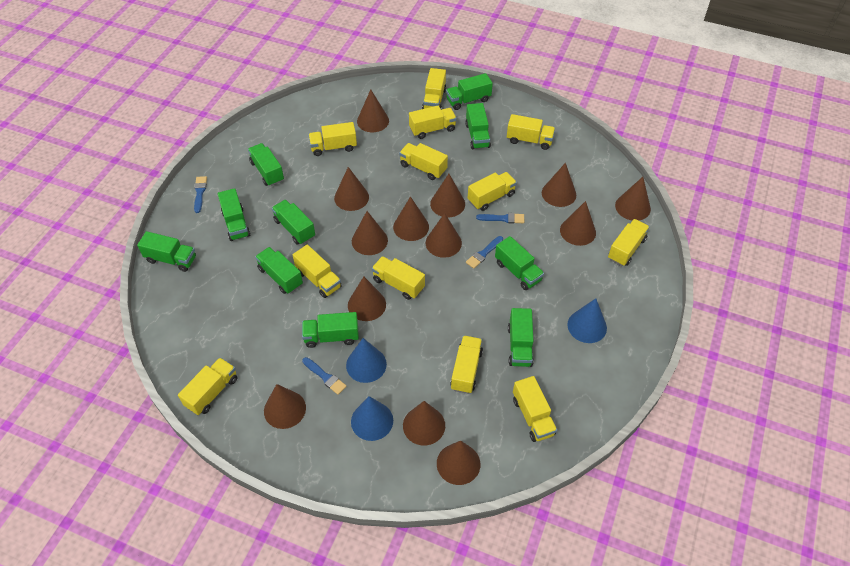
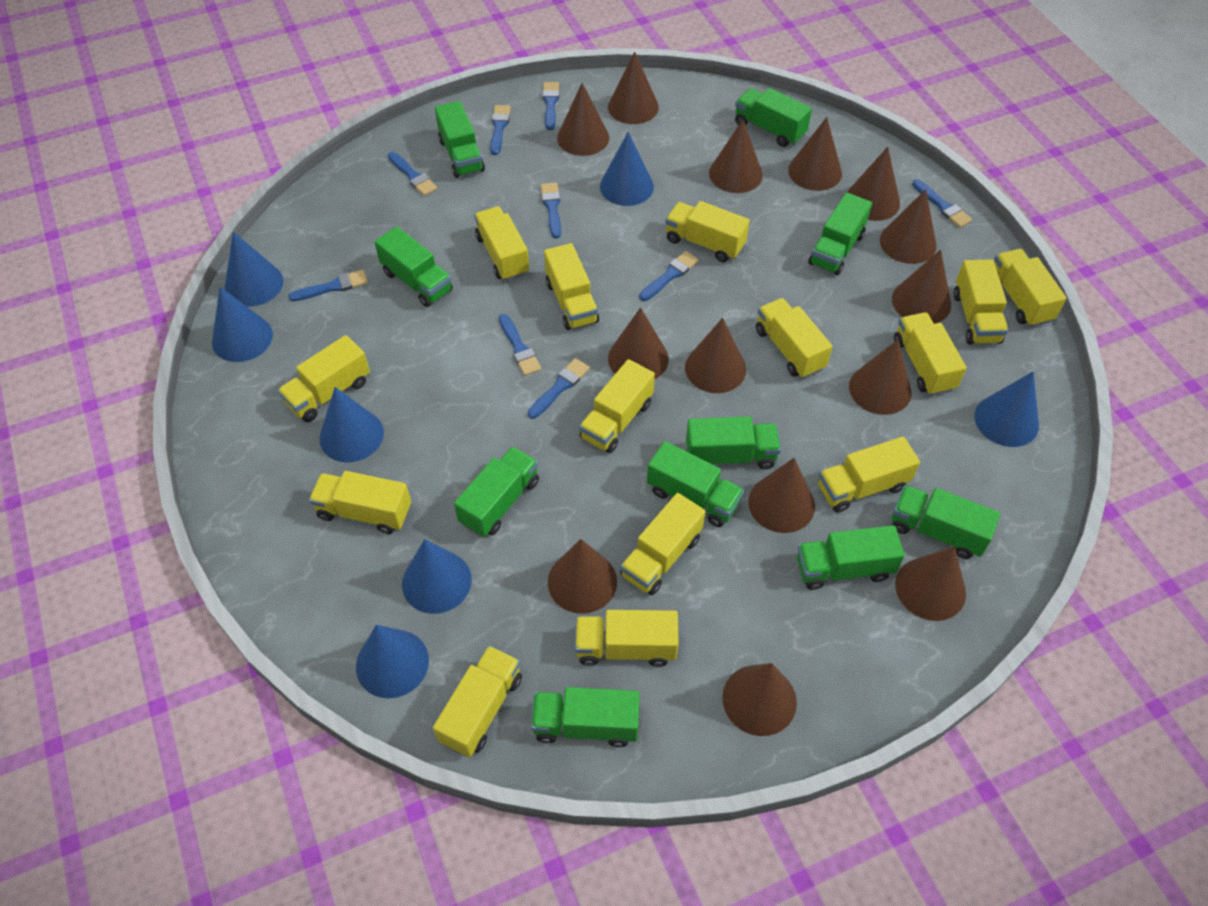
blue brush: 4 -> 9
blue cone: 3 -> 7
brown cone: 13 -> 14
yellow truck: 12 -> 14

